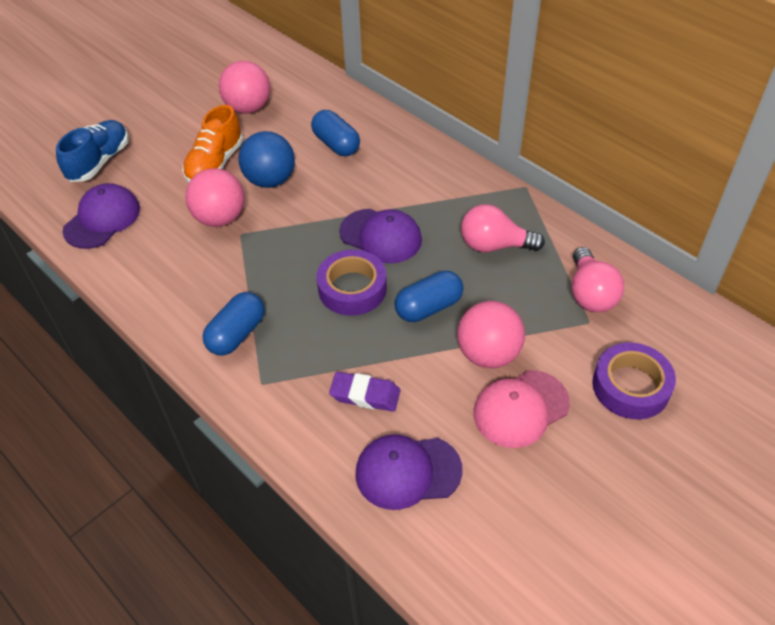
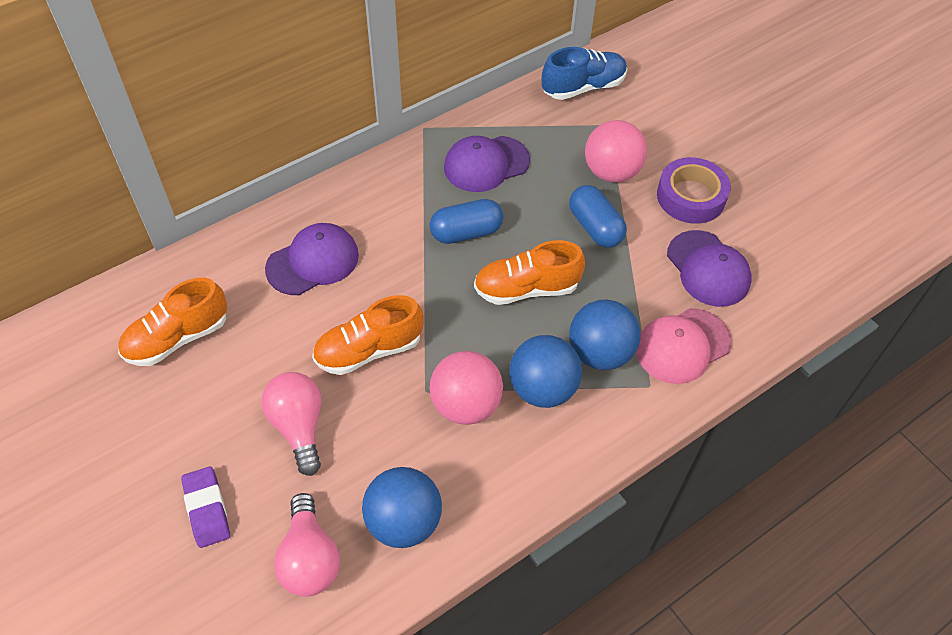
blue ball: 1 -> 3
blue capsule: 3 -> 2
orange shoe: 1 -> 3
pink ball: 3 -> 2
purple tape: 2 -> 1

